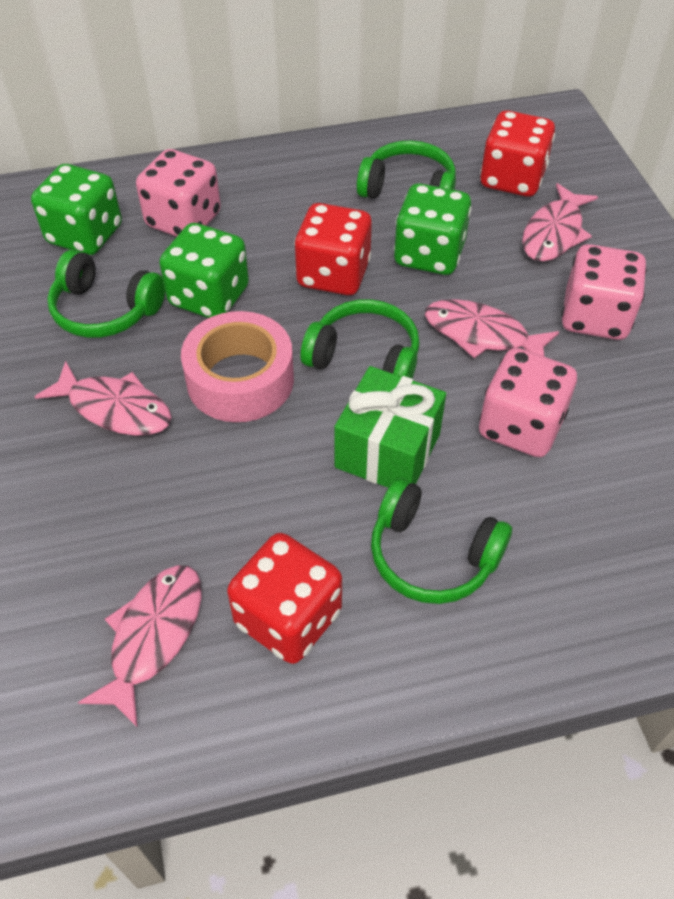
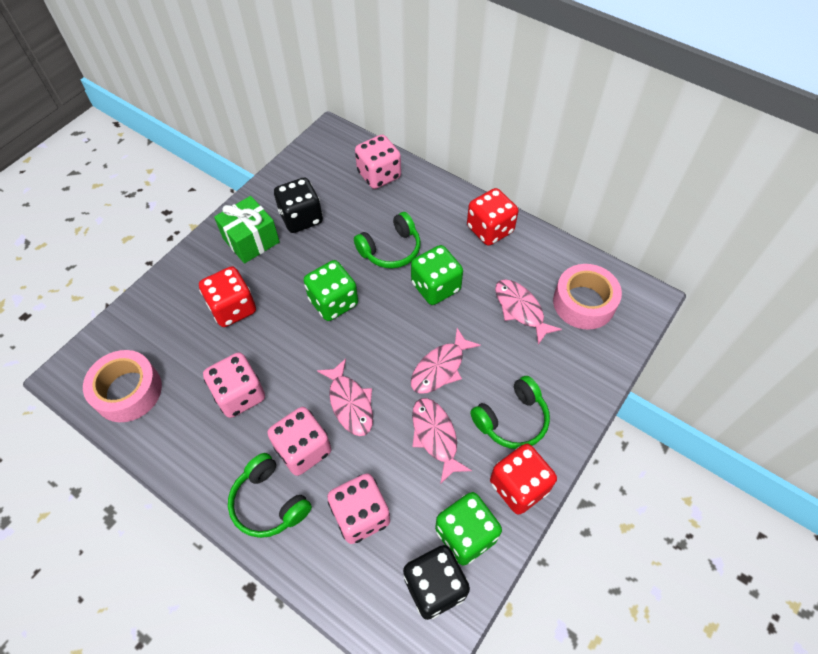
black dice: 0 -> 2
green headphones: 4 -> 3
pink dice: 3 -> 4
pink tape: 1 -> 2

